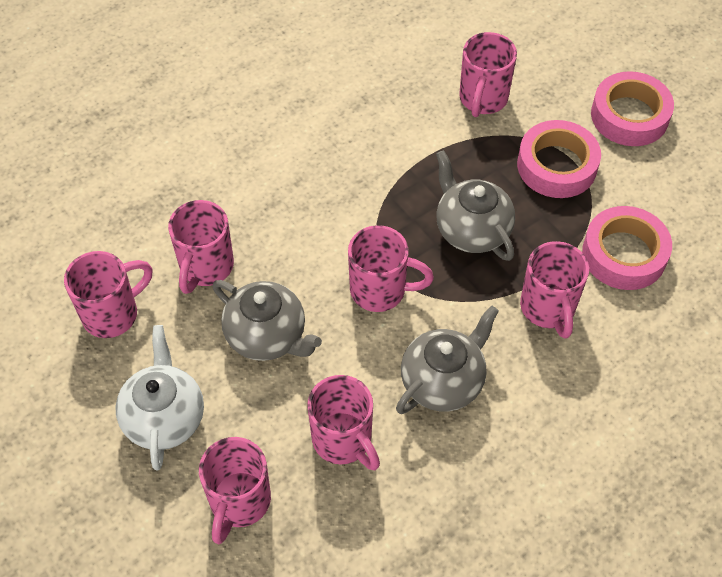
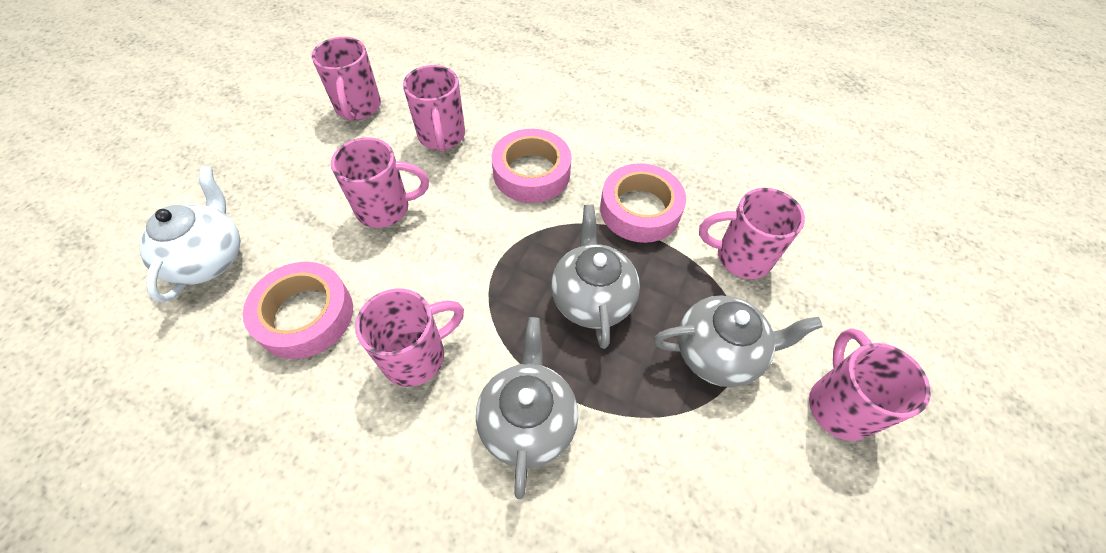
pink mug: 7 -> 6

